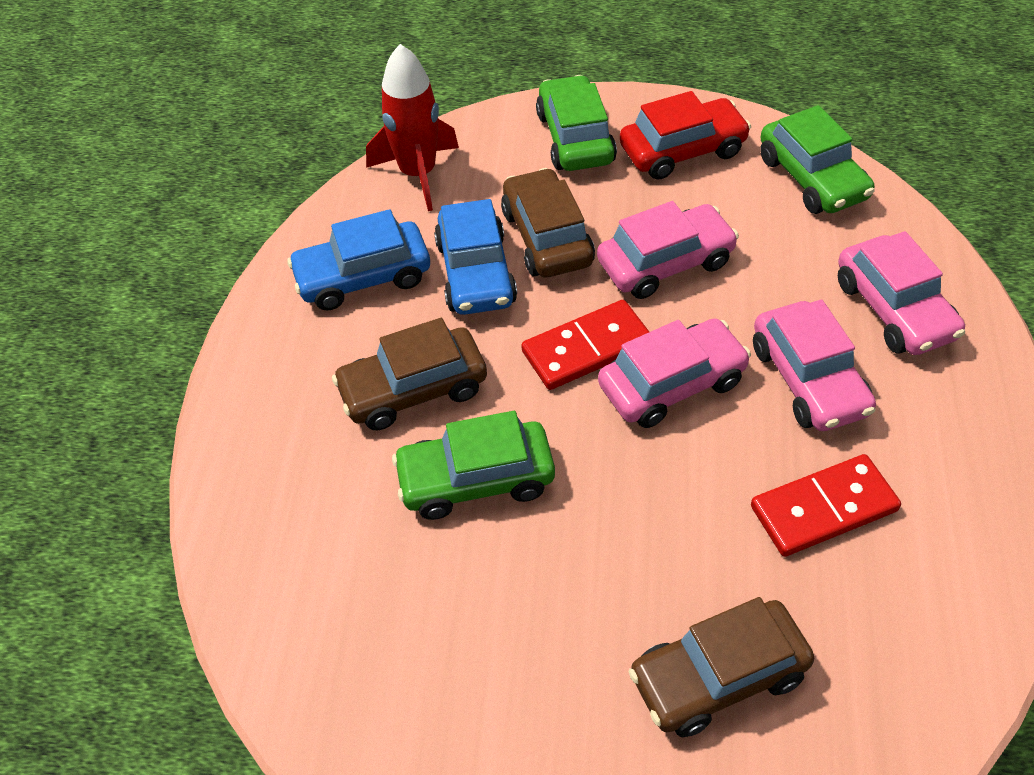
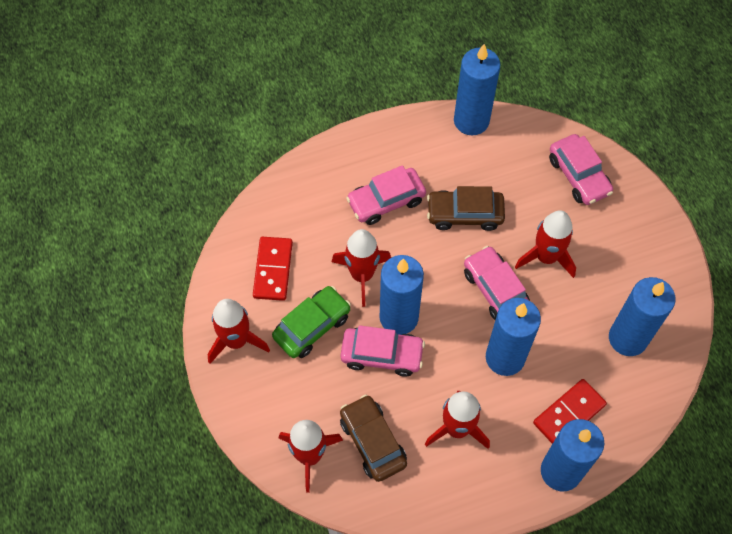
blue candle: 0 -> 5
blue car: 2 -> 0
brown car: 3 -> 2
green car: 3 -> 1
red car: 1 -> 0
red rocket: 1 -> 5

